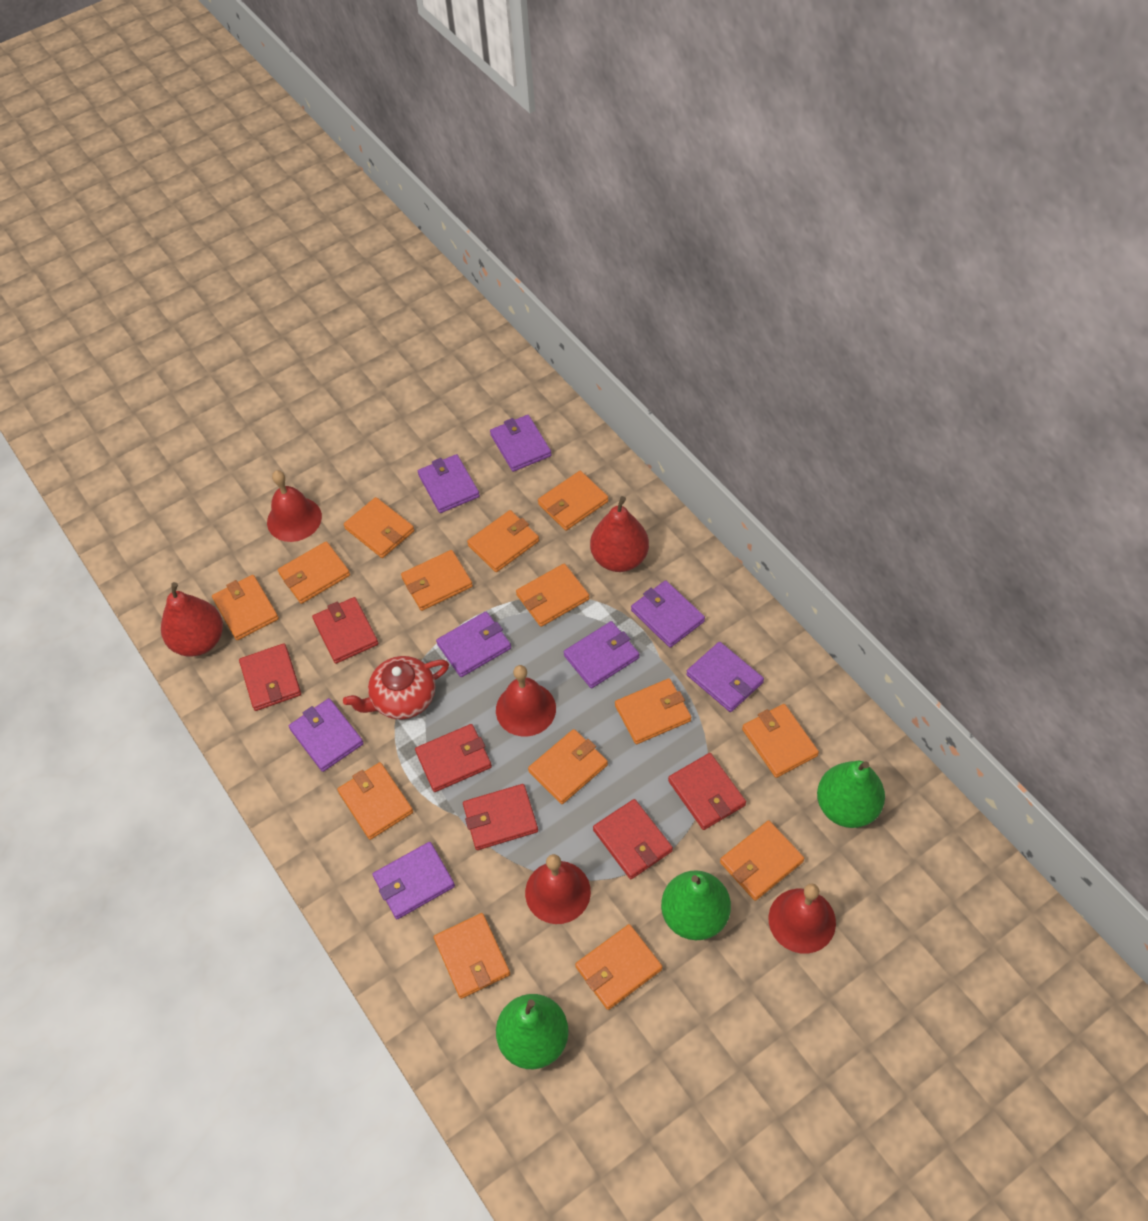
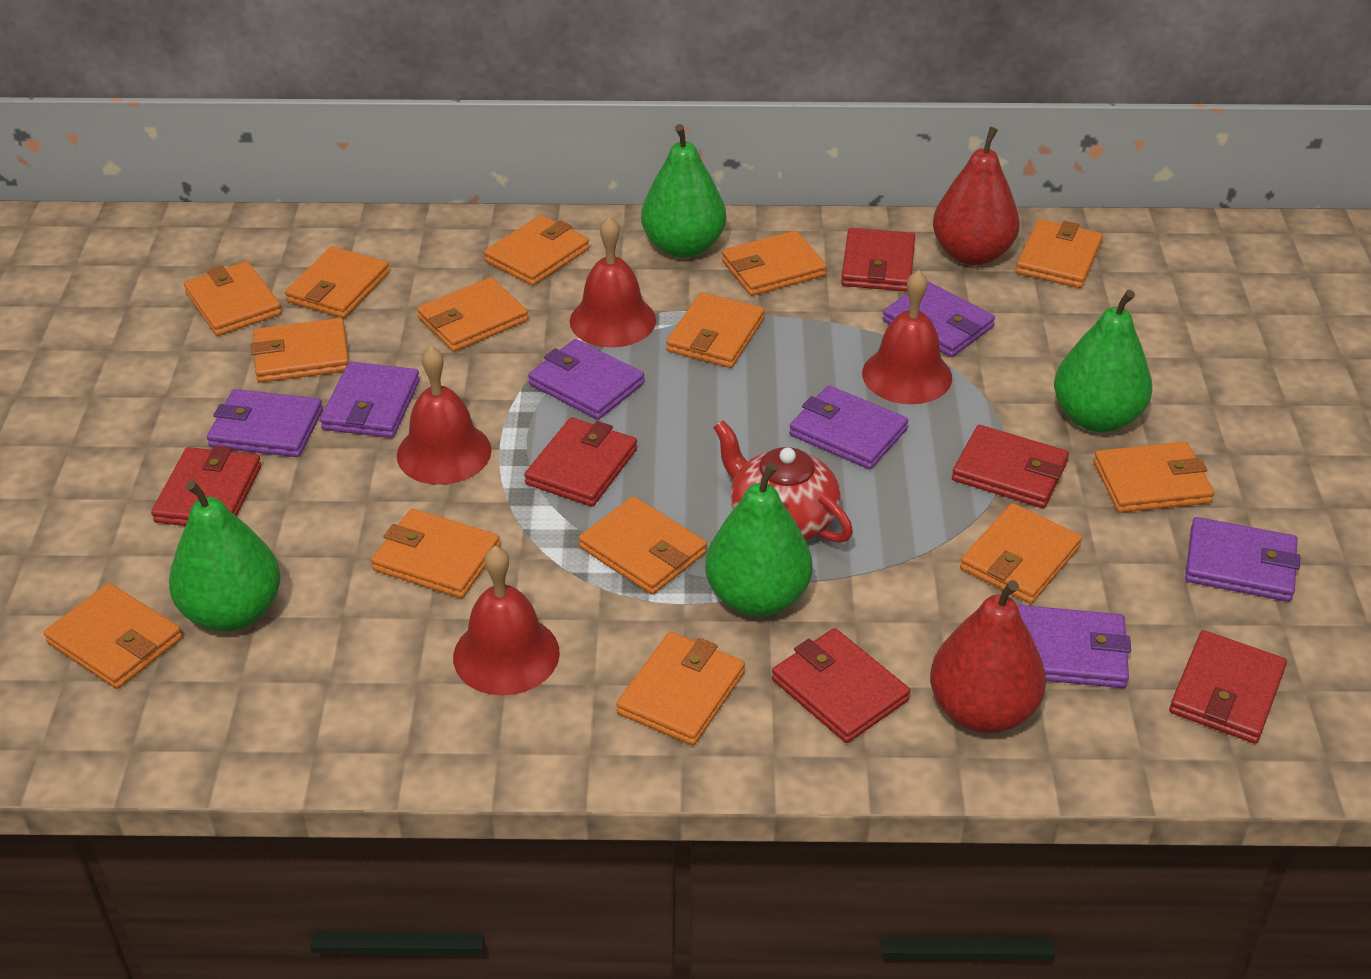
green pear: 3 -> 4
purple wallet: 8 -> 7

